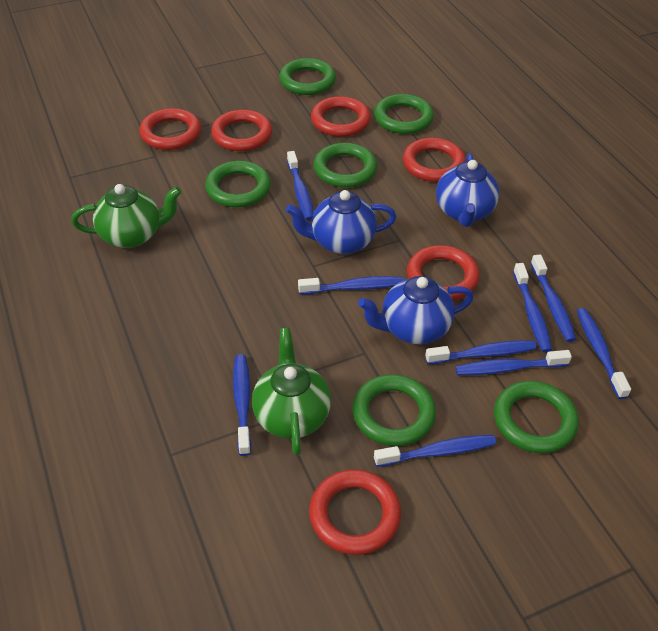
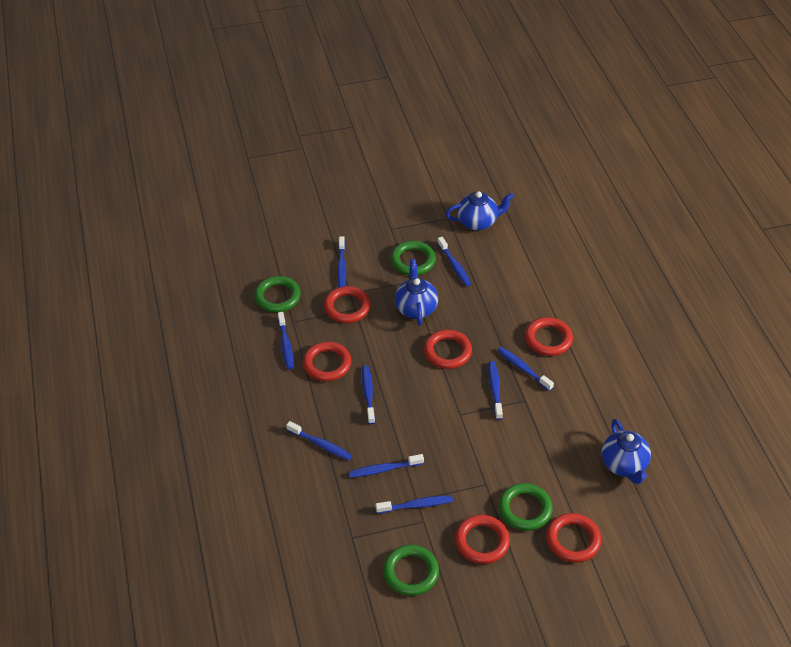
green ring: 6 -> 4
green teapot: 2 -> 0

